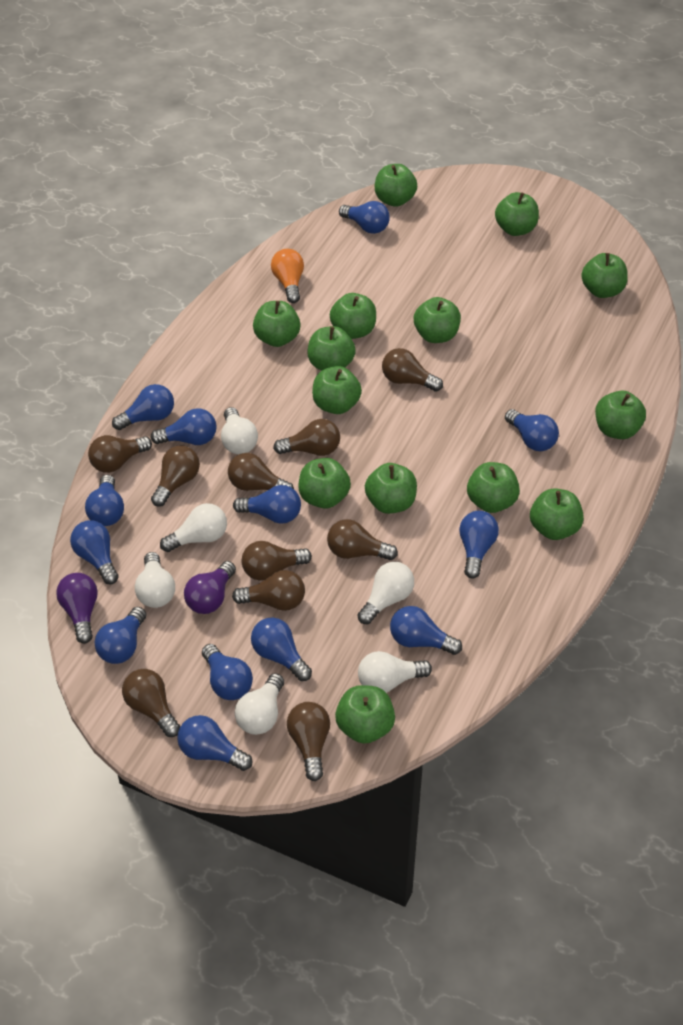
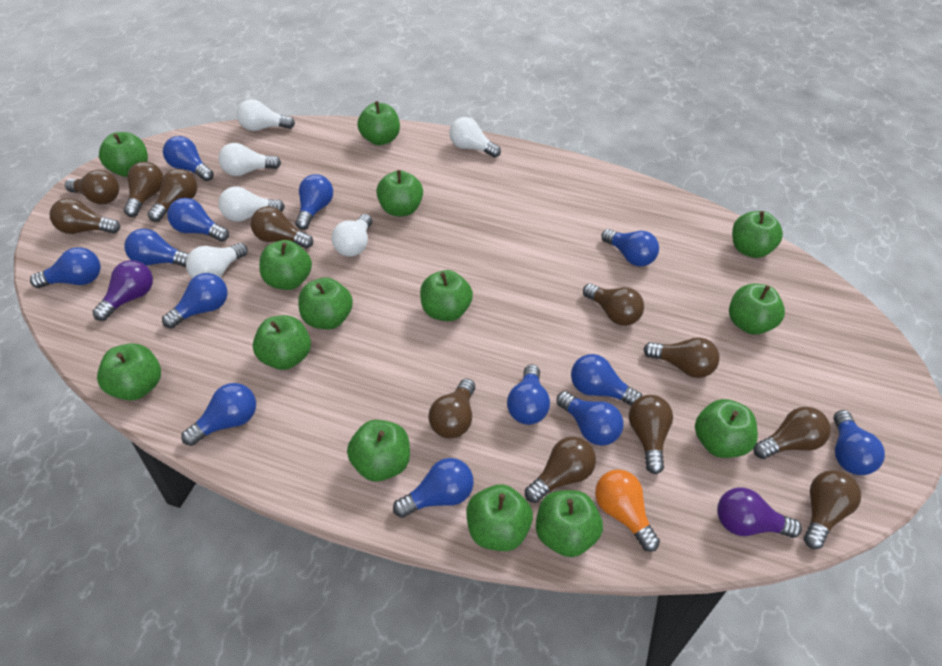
brown light bulb: 10 -> 12

